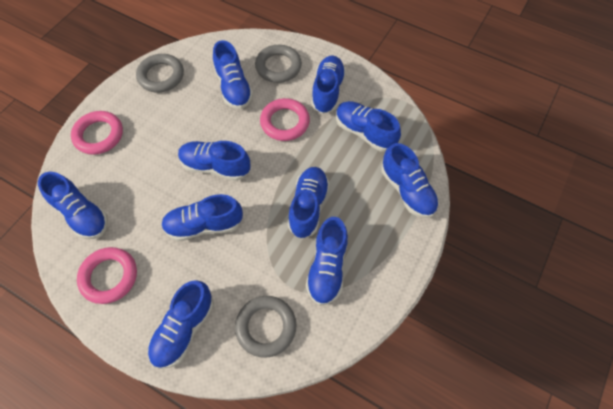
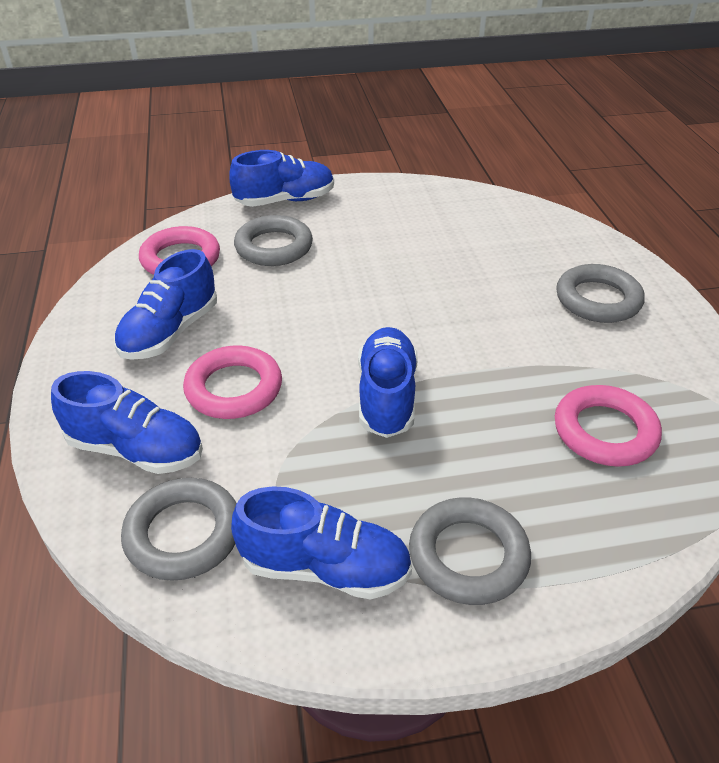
blue shoe: 10 -> 5
grey ring: 3 -> 4

